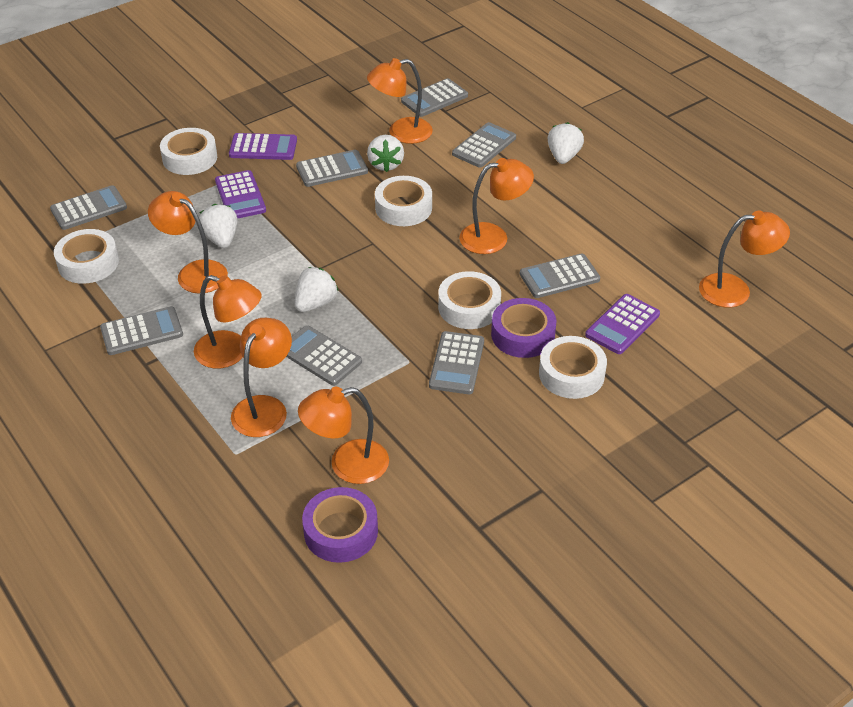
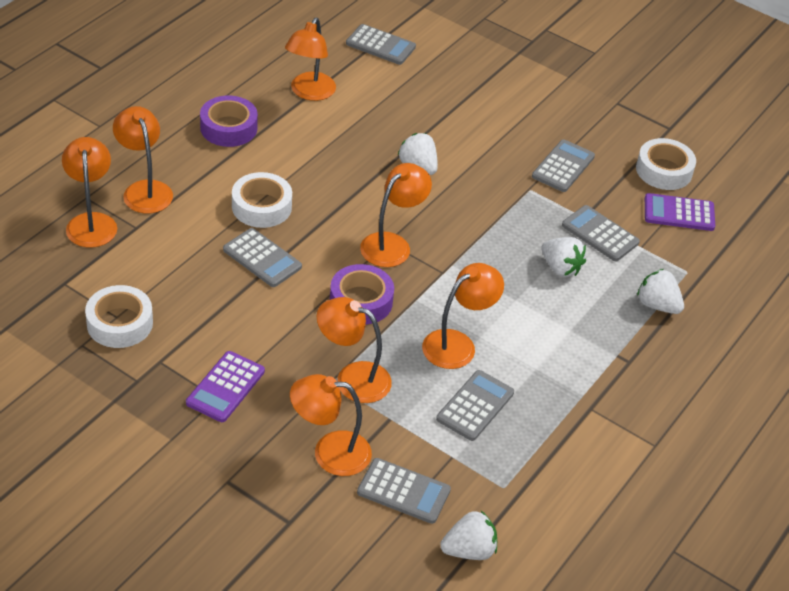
grey calculator: 8 -> 6
purple calculator: 3 -> 2
white tape: 5 -> 3

